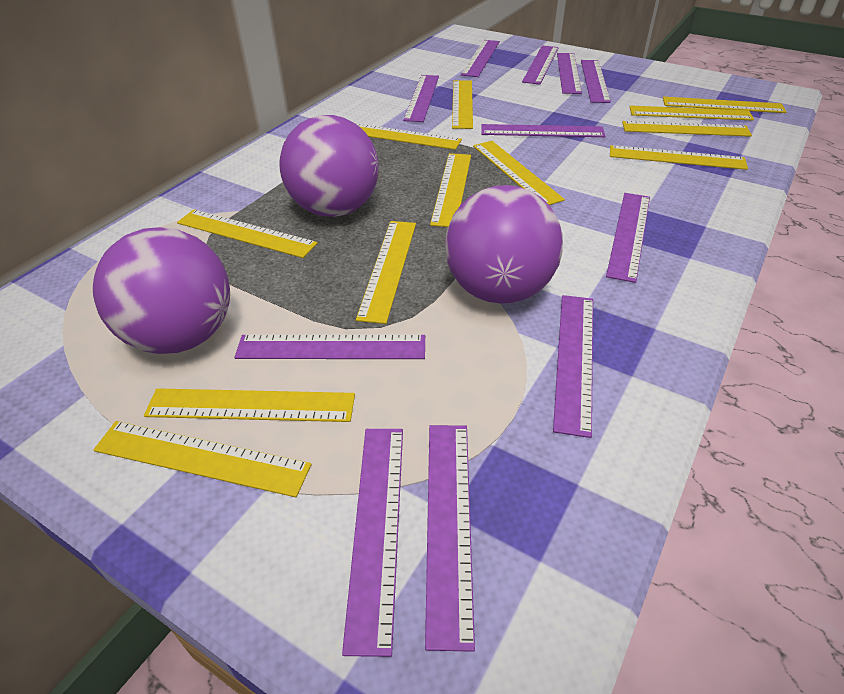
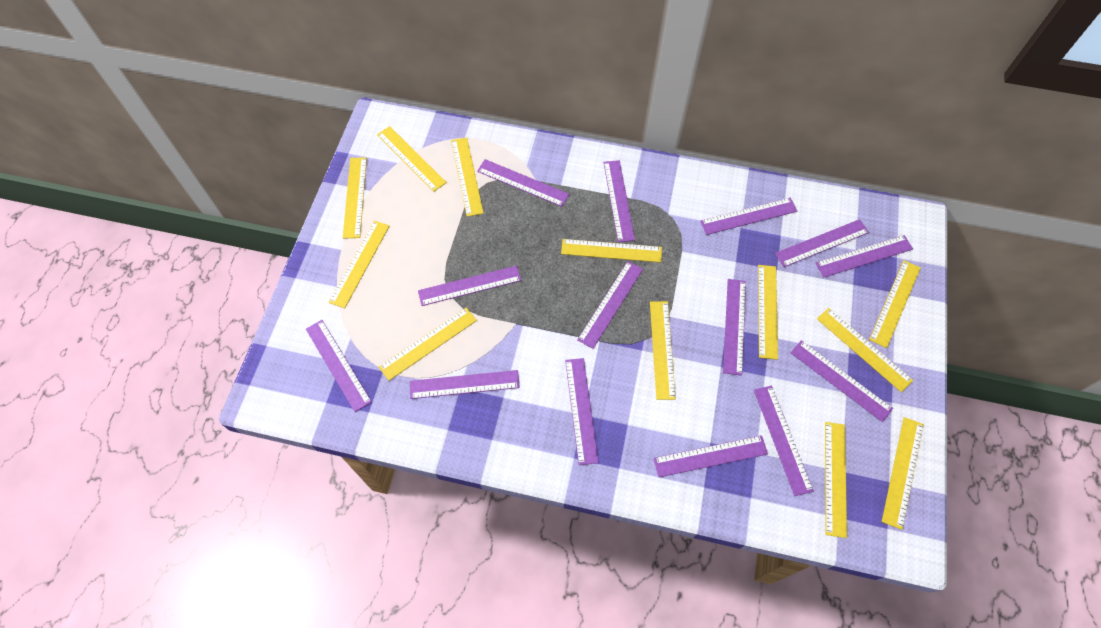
purple ball: 3 -> 0
purple ruler: 11 -> 14

